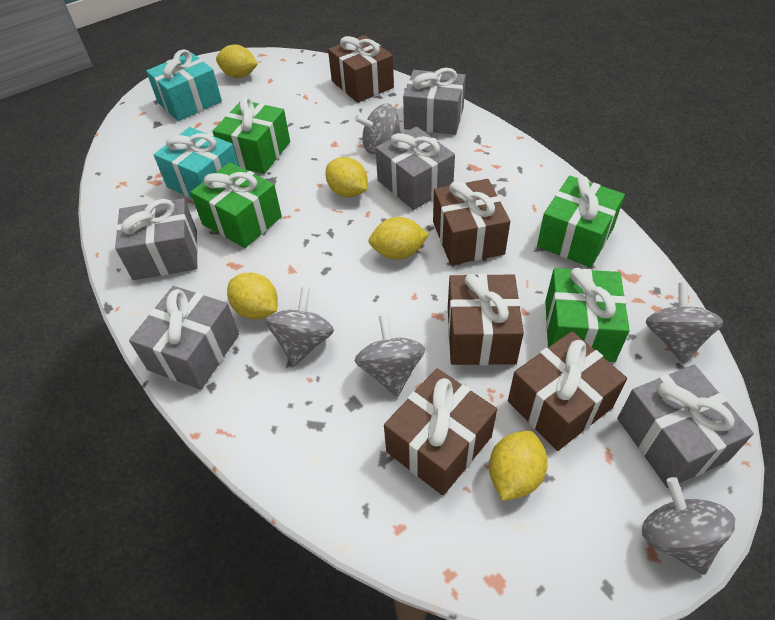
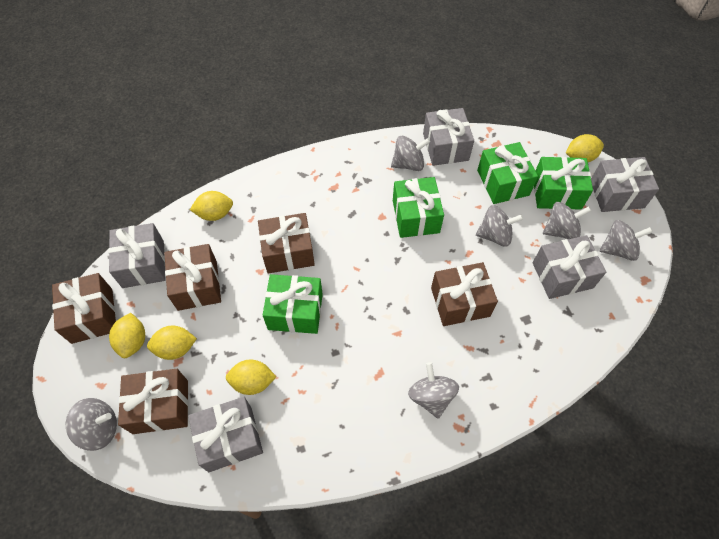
grey spinning top: 5 -> 6
turquoise gift: 2 -> 0

